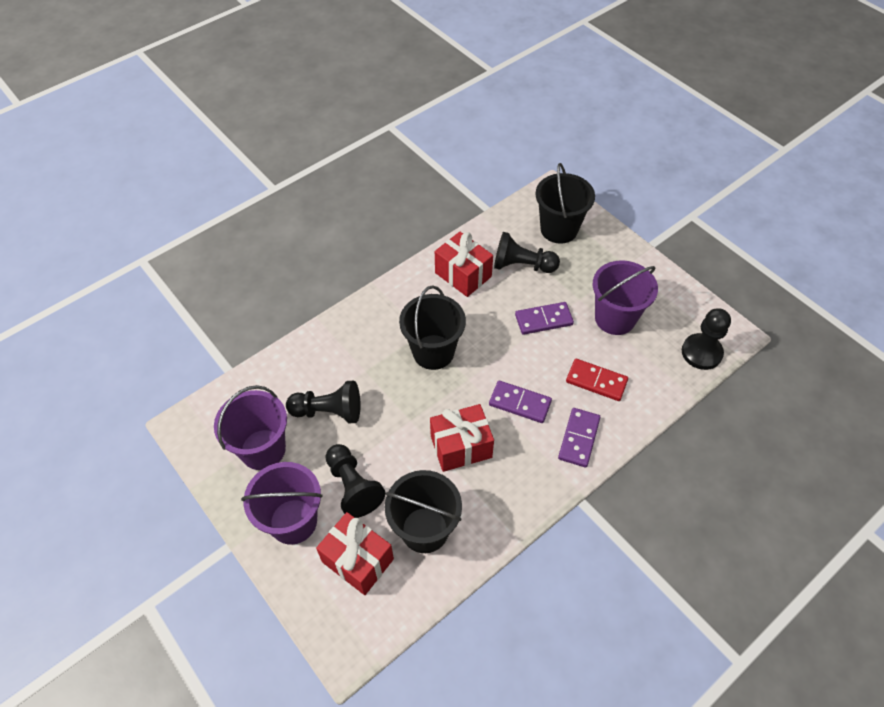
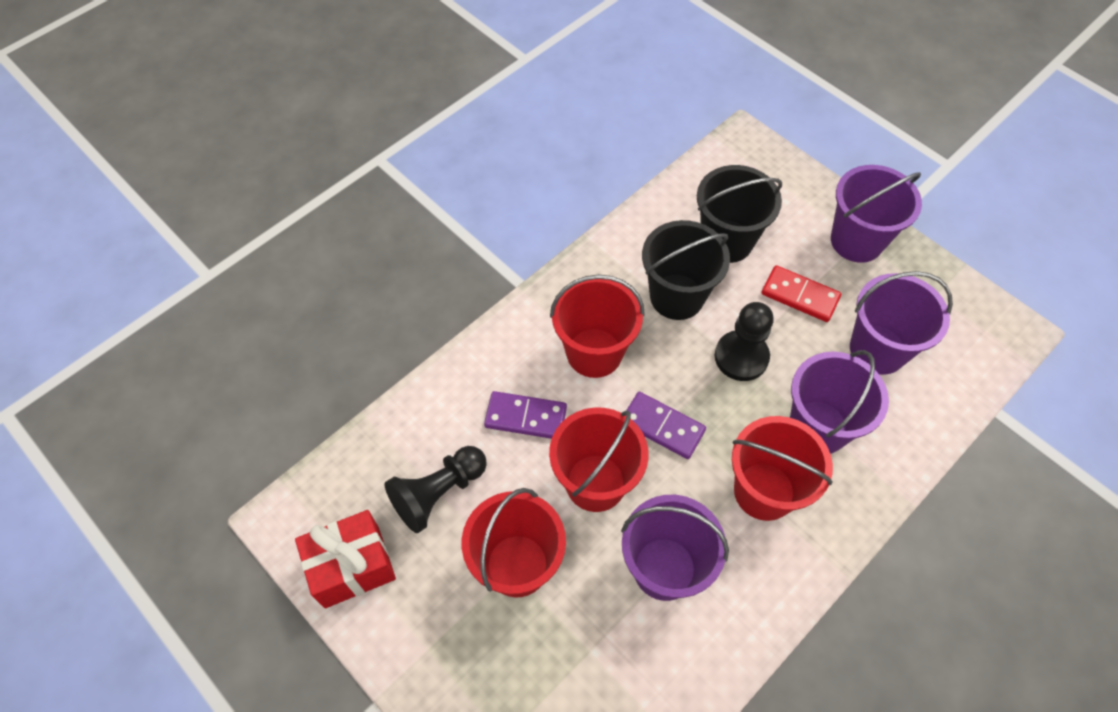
black bucket: 3 -> 2
black pawn: 4 -> 2
purple bucket: 3 -> 4
purple domino: 3 -> 2
red bucket: 0 -> 4
red gift: 3 -> 1

